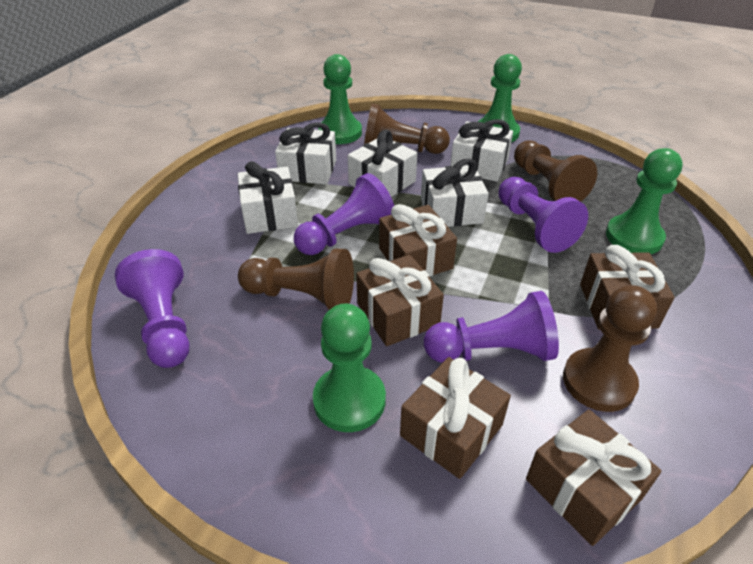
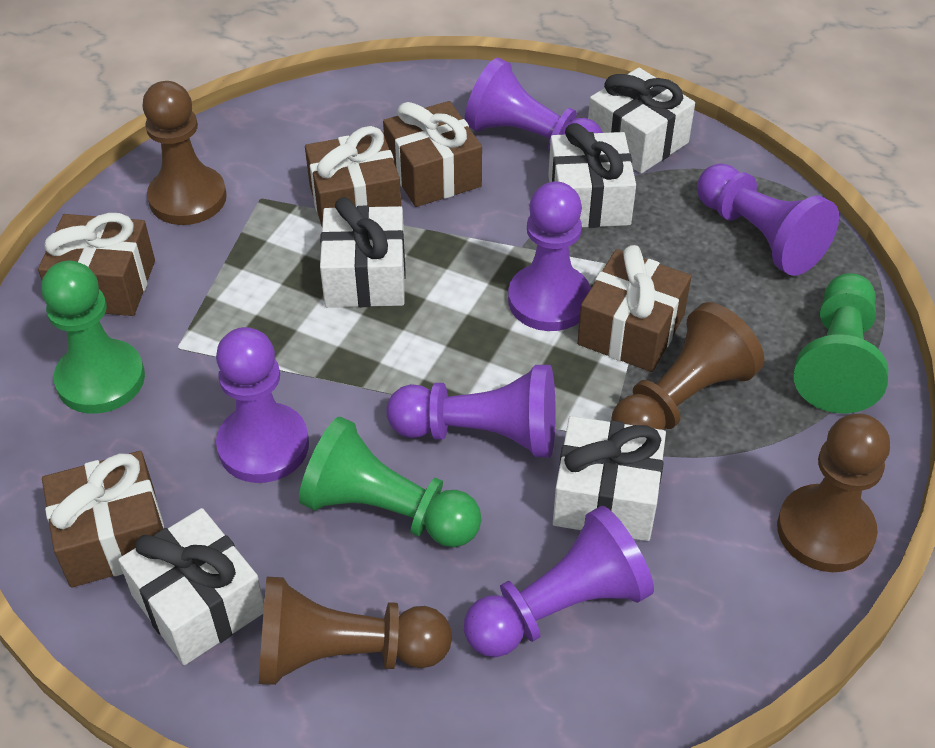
green pawn: 4 -> 3
purple pawn: 4 -> 6

